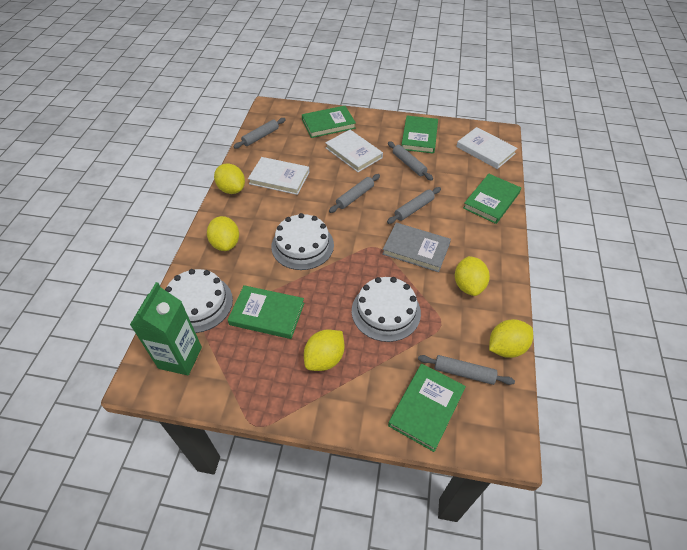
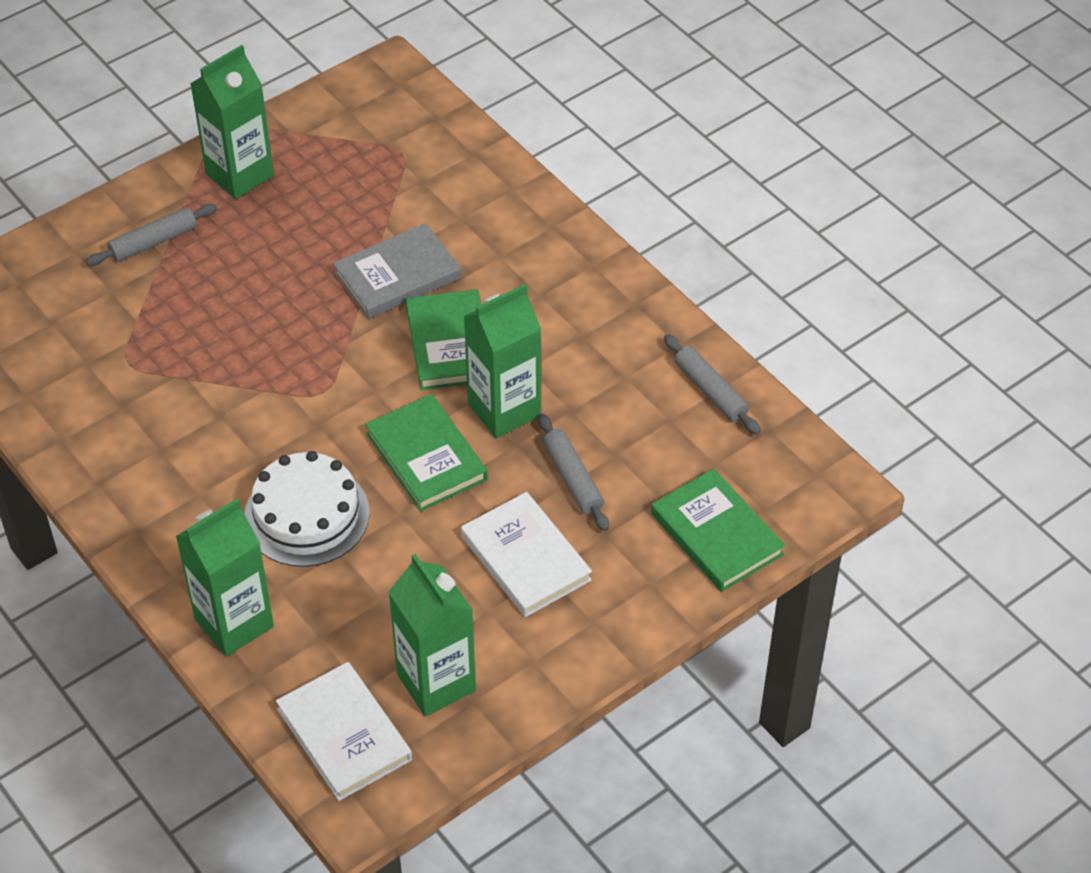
green book: 5 -> 3
green carton: 1 -> 4
grey rolling pin: 5 -> 3
white book: 3 -> 2
white cake: 3 -> 1
yellow lemon: 5 -> 0

